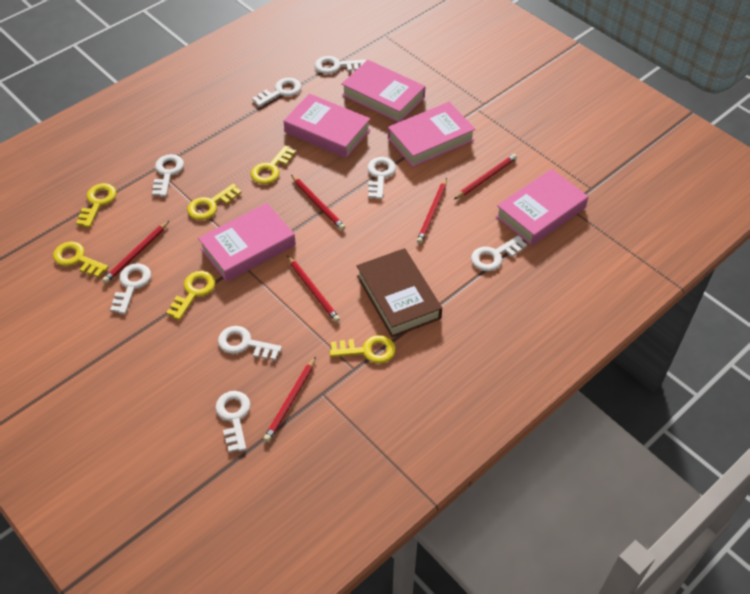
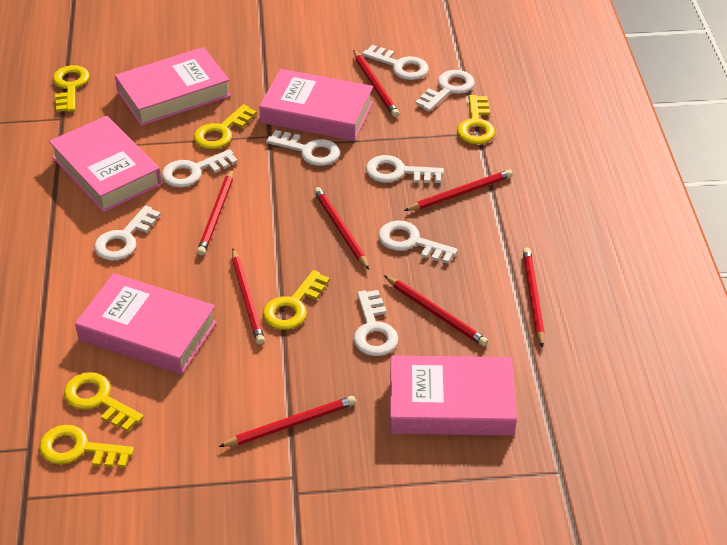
brown book: 1 -> 0
red pencil: 6 -> 8

